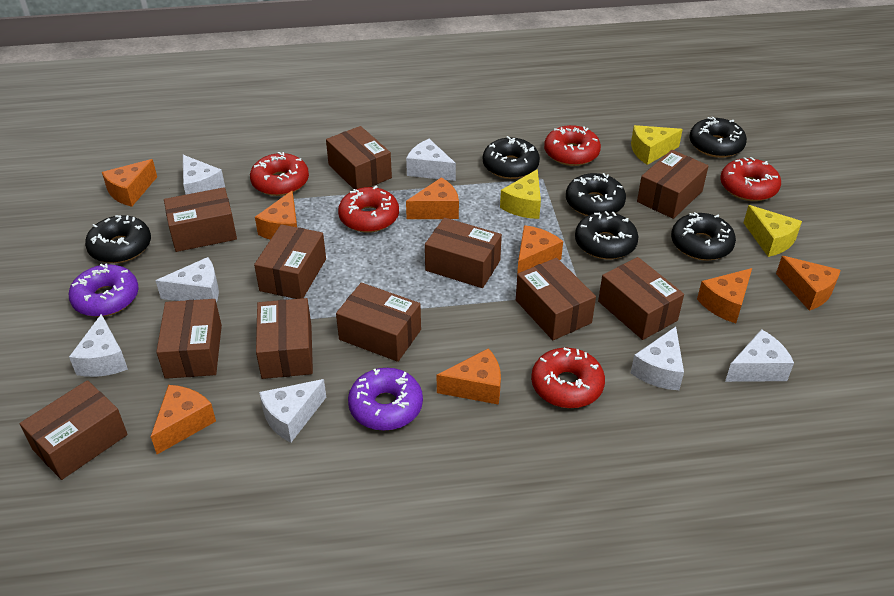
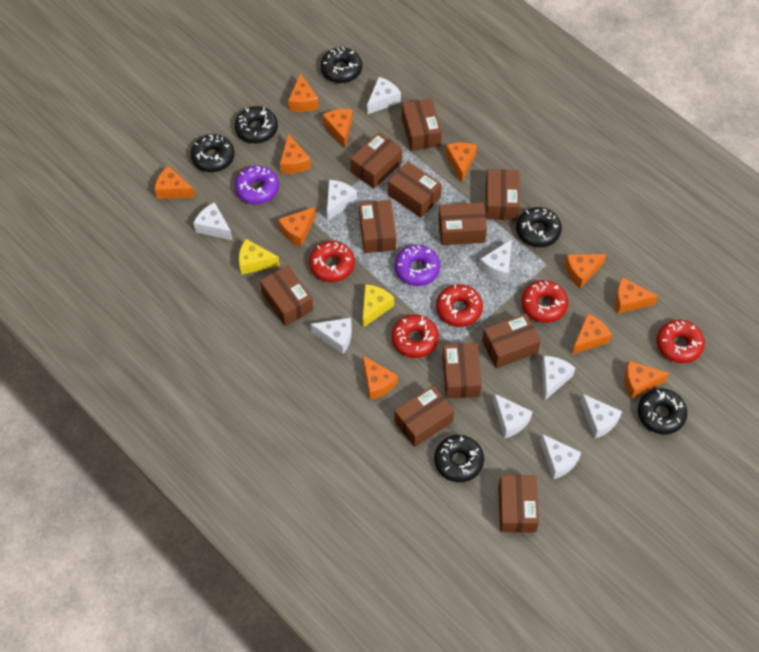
orange cheese: 8 -> 11
white cheese: 7 -> 9
yellow cheese: 3 -> 2

